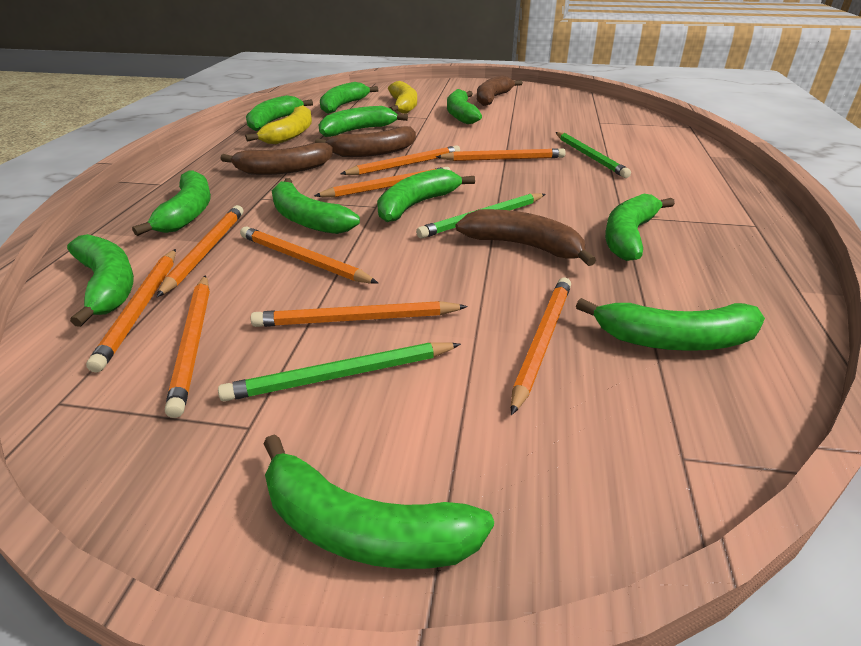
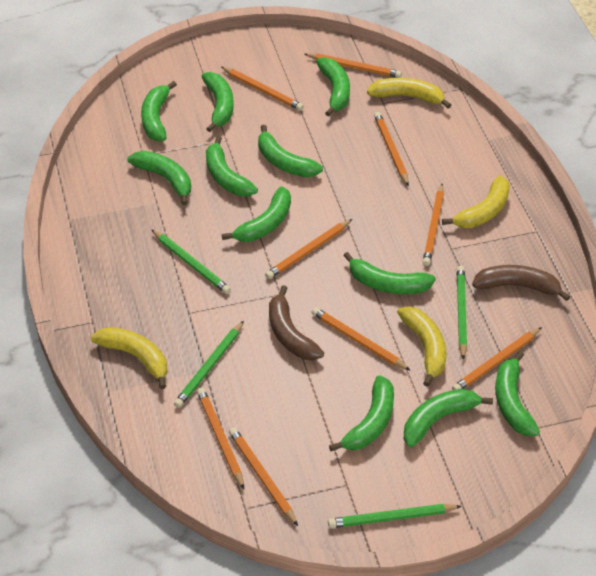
brown banana: 4 -> 2
green pencil: 3 -> 4
yellow banana: 2 -> 4

